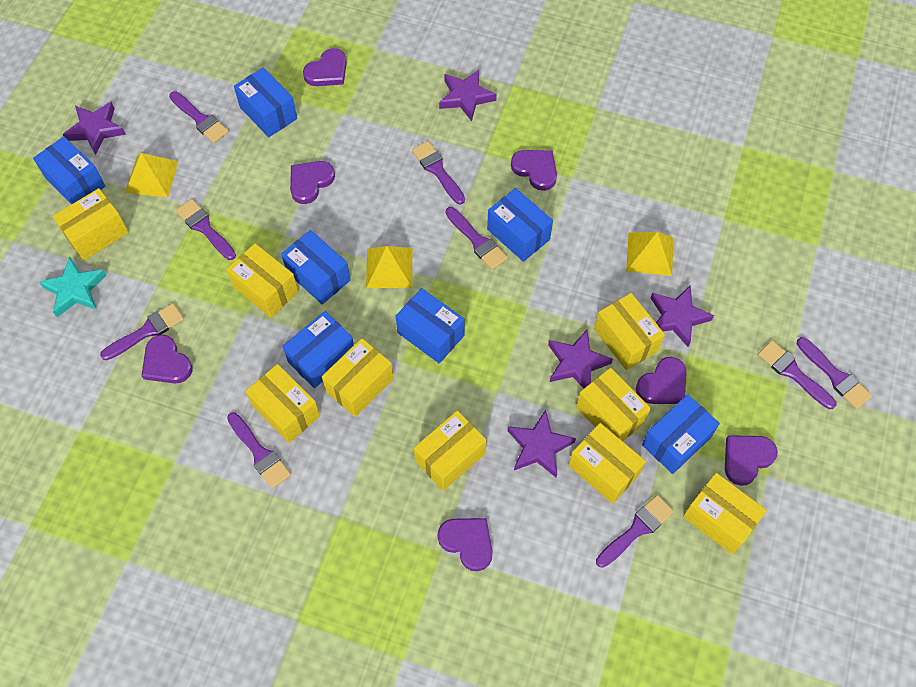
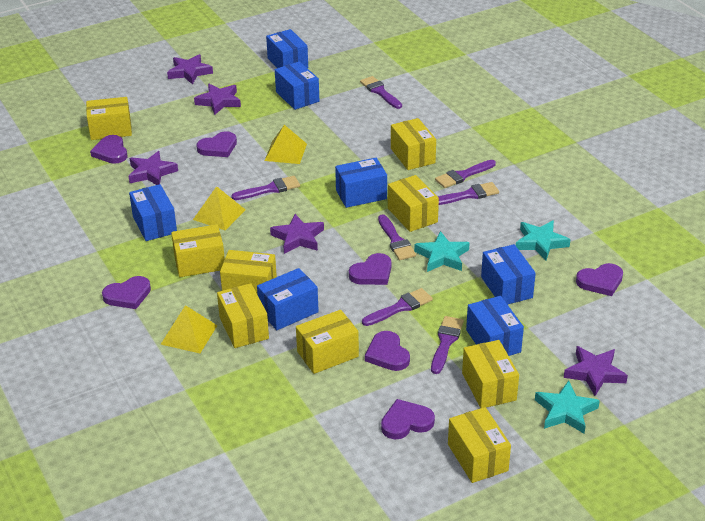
purple brush: 9 -> 7
turquoise star: 1 -> 3

